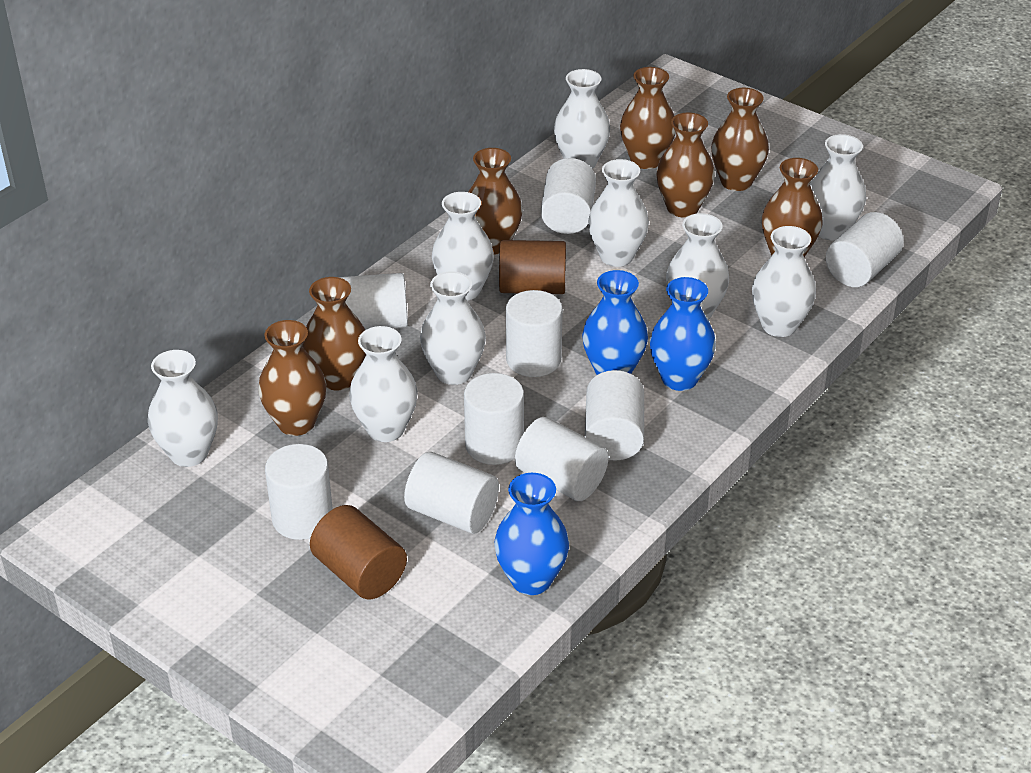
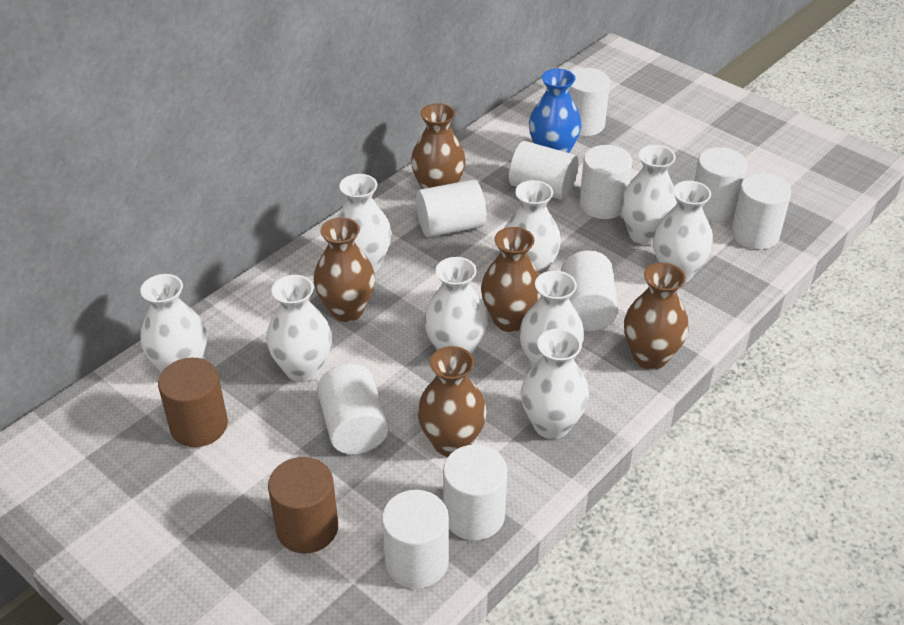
blue vase: 3 -> 1
brown vase: 7 -> 5
white cylinder: 9 -> 10

